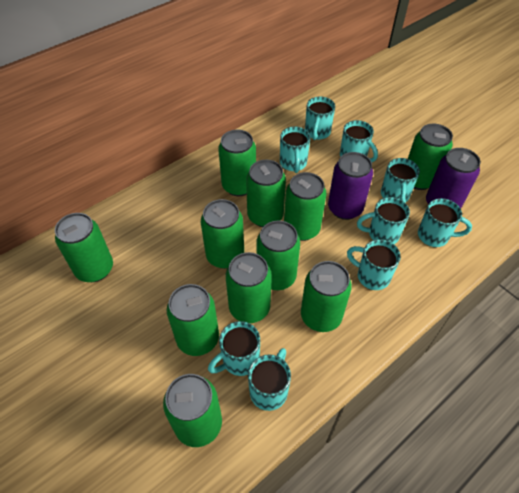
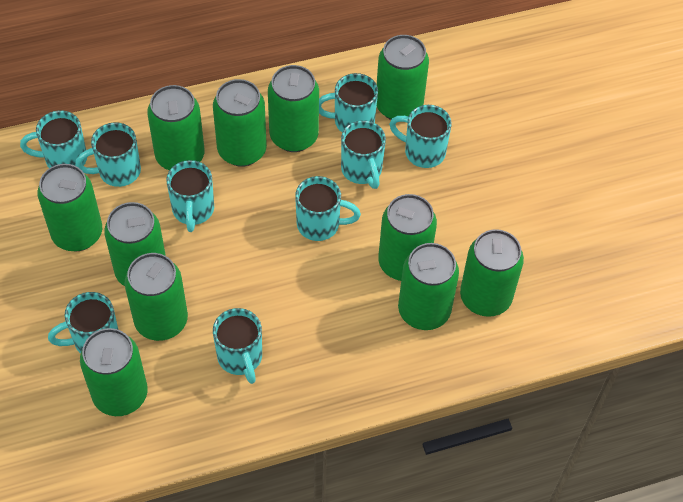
purple can: 2 -> 0

